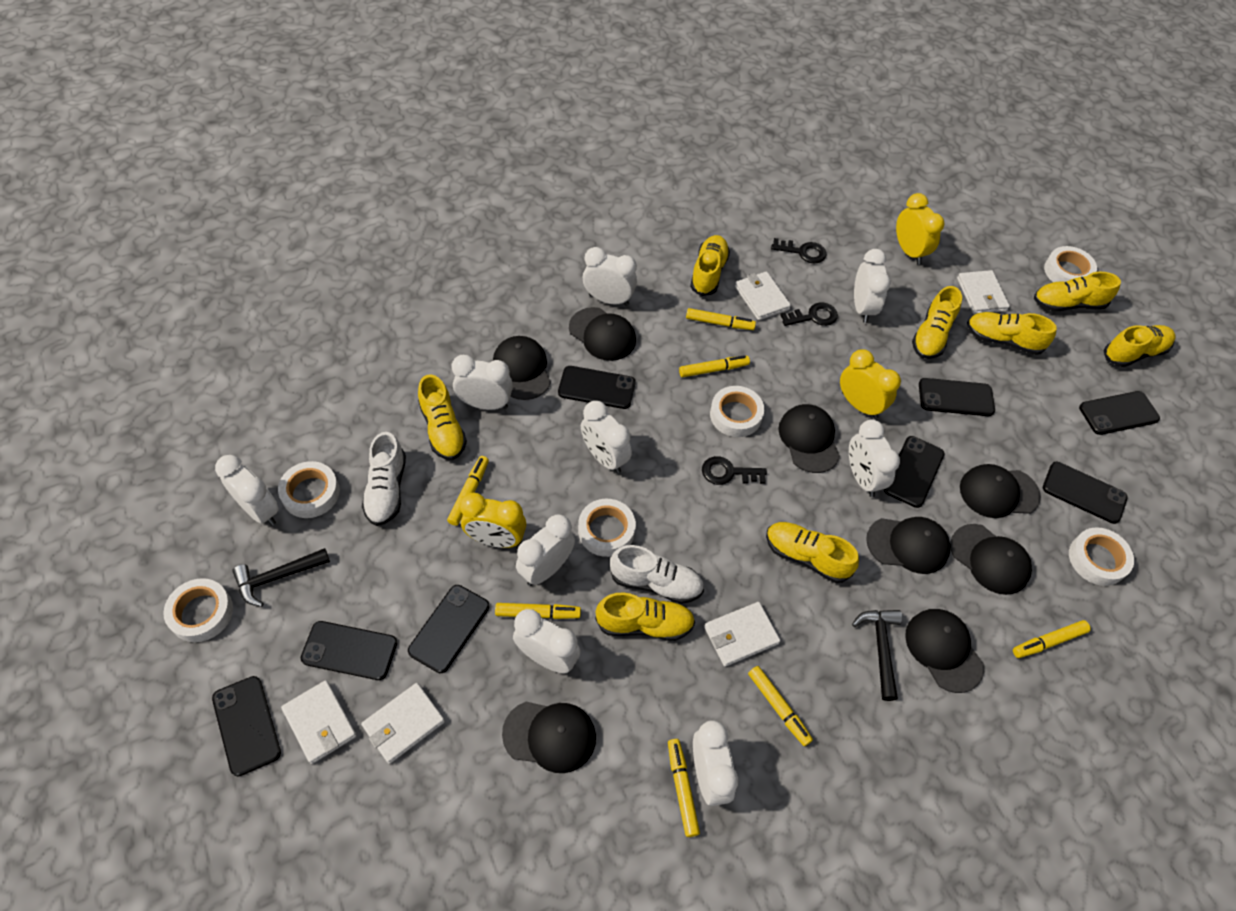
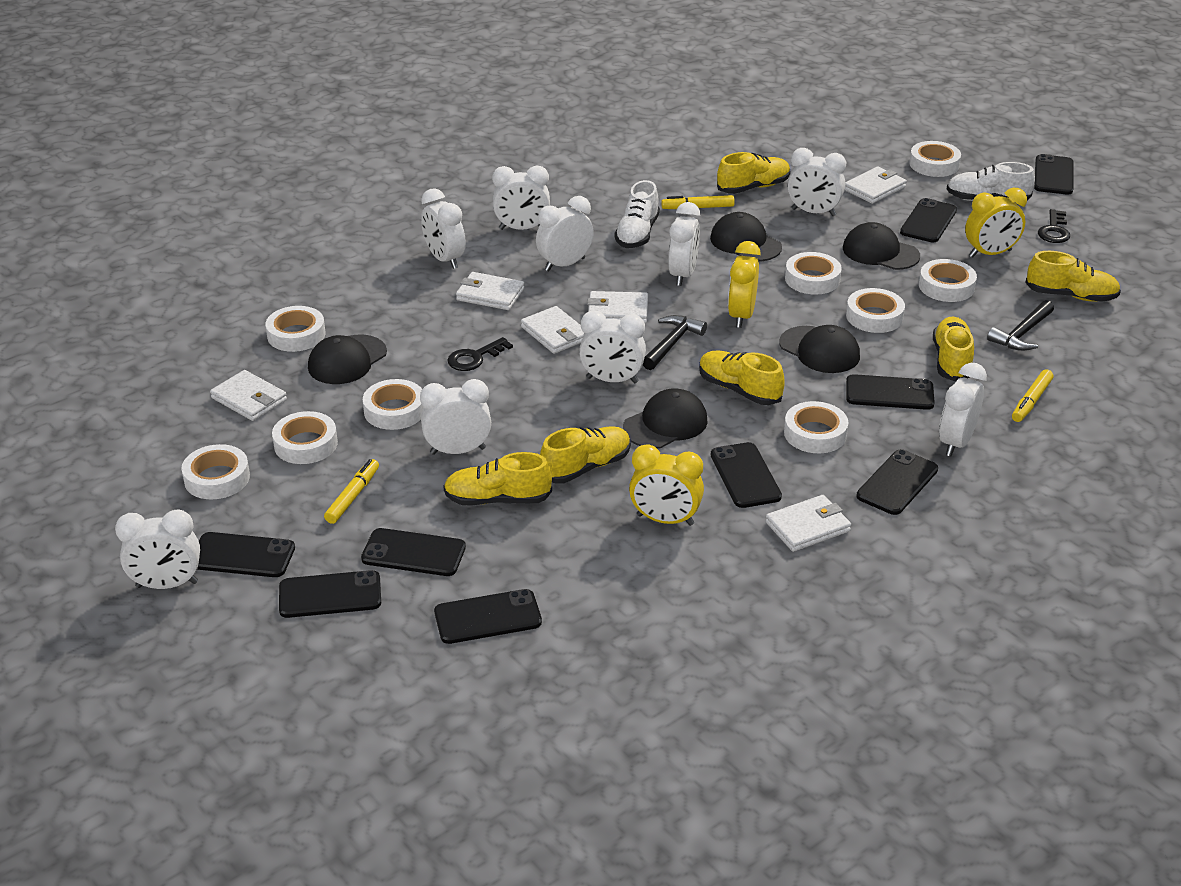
black cap: 8 -> 5
black key: 3 -> 2
black phone: 8 -> 9
white tape: 6 -> 9
white wallet: 5 -> 6
yellow marker: 7 -> 3
yellow shoe: 8 -> 6

